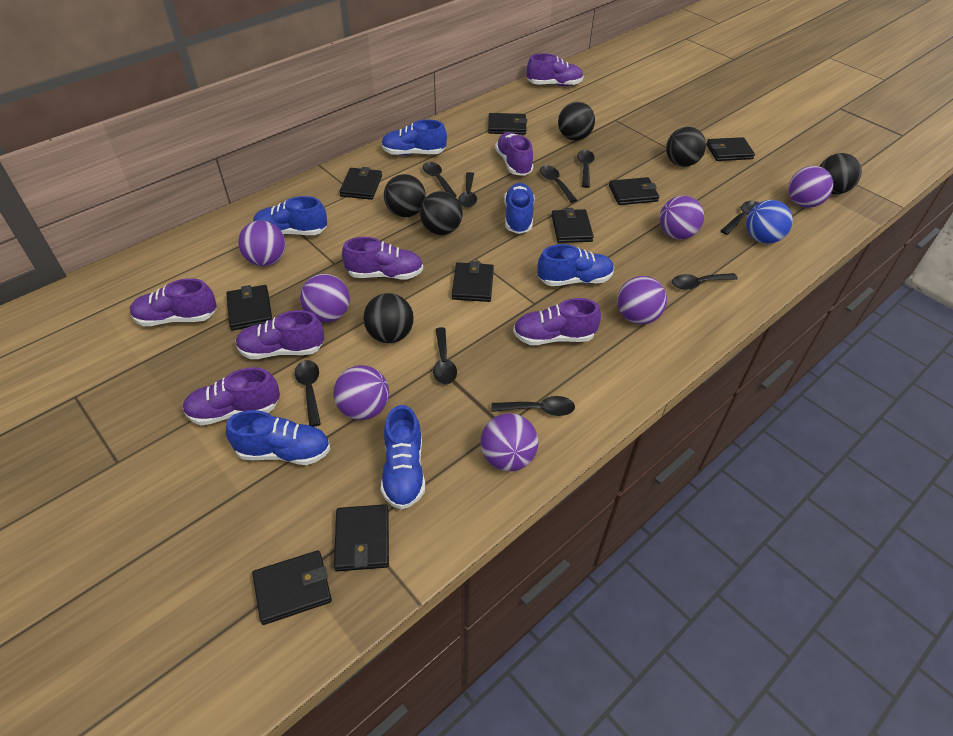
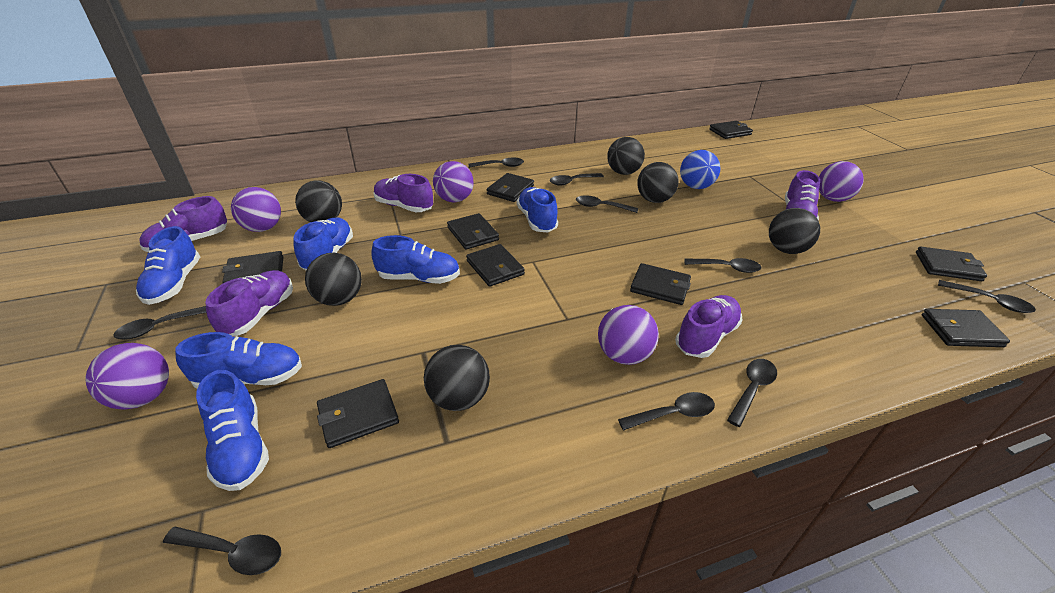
purple ball: 7 -> 5
purple shoe: 7 -> 5

